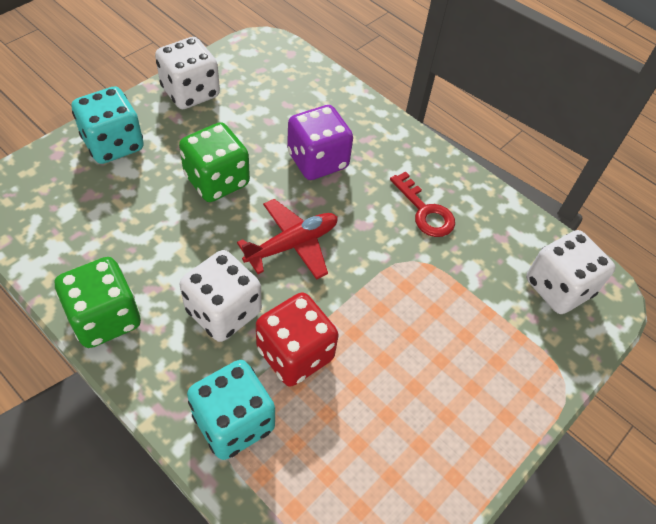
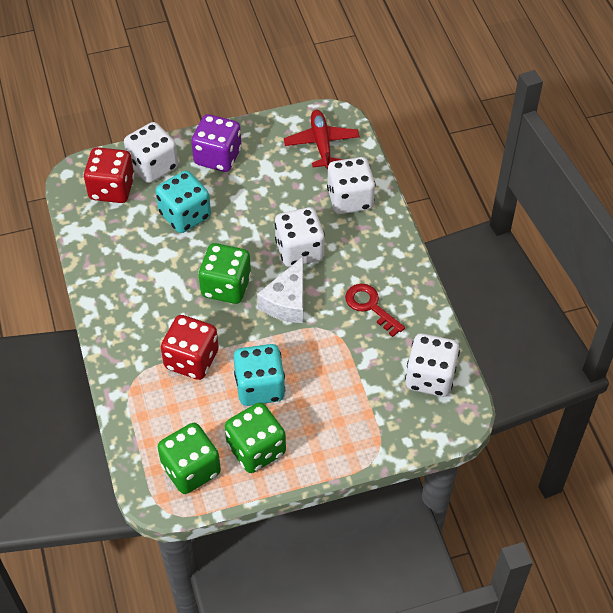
green dice: 2 -> 3
red dice: 1 -> 2
white cheese: 0 -> 1
white dice: 3 -> 4

